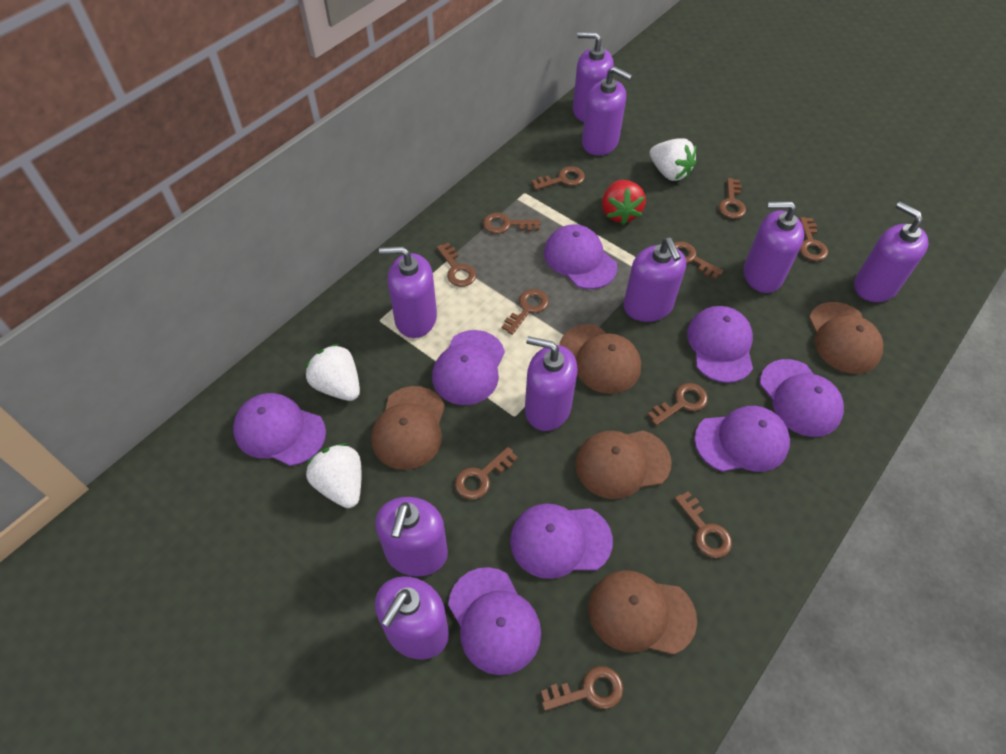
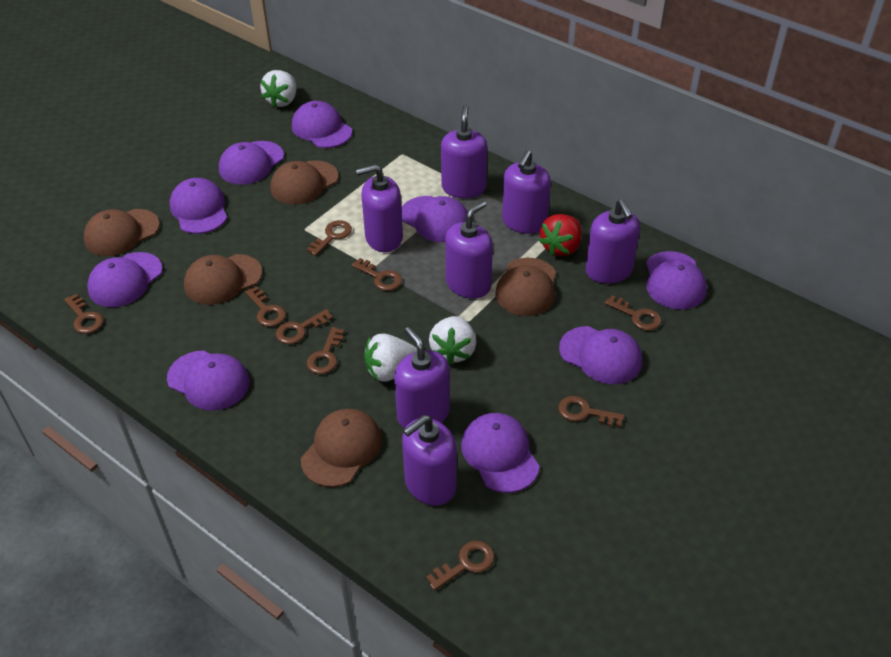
brown key: 11 -> 9
purple cap: 8 -> 9
purple soap dispenser: 9 -> 7

